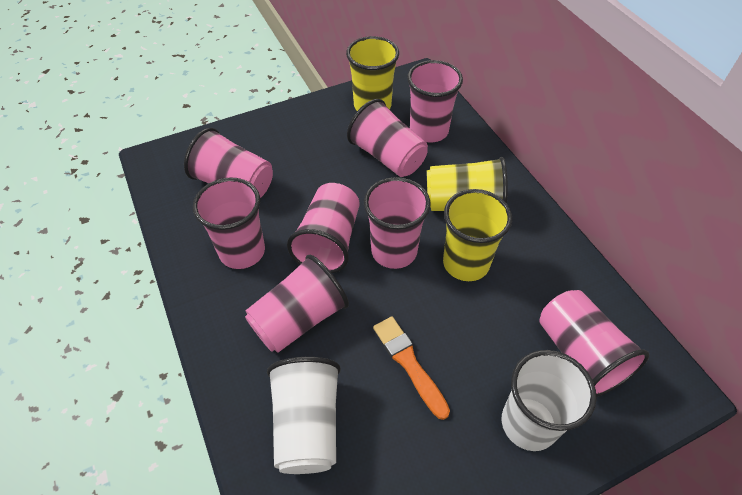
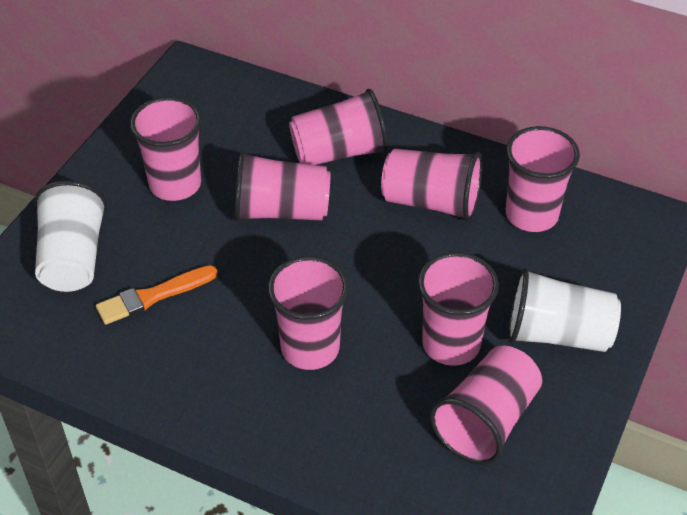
yellow cup: 3 -> 0

